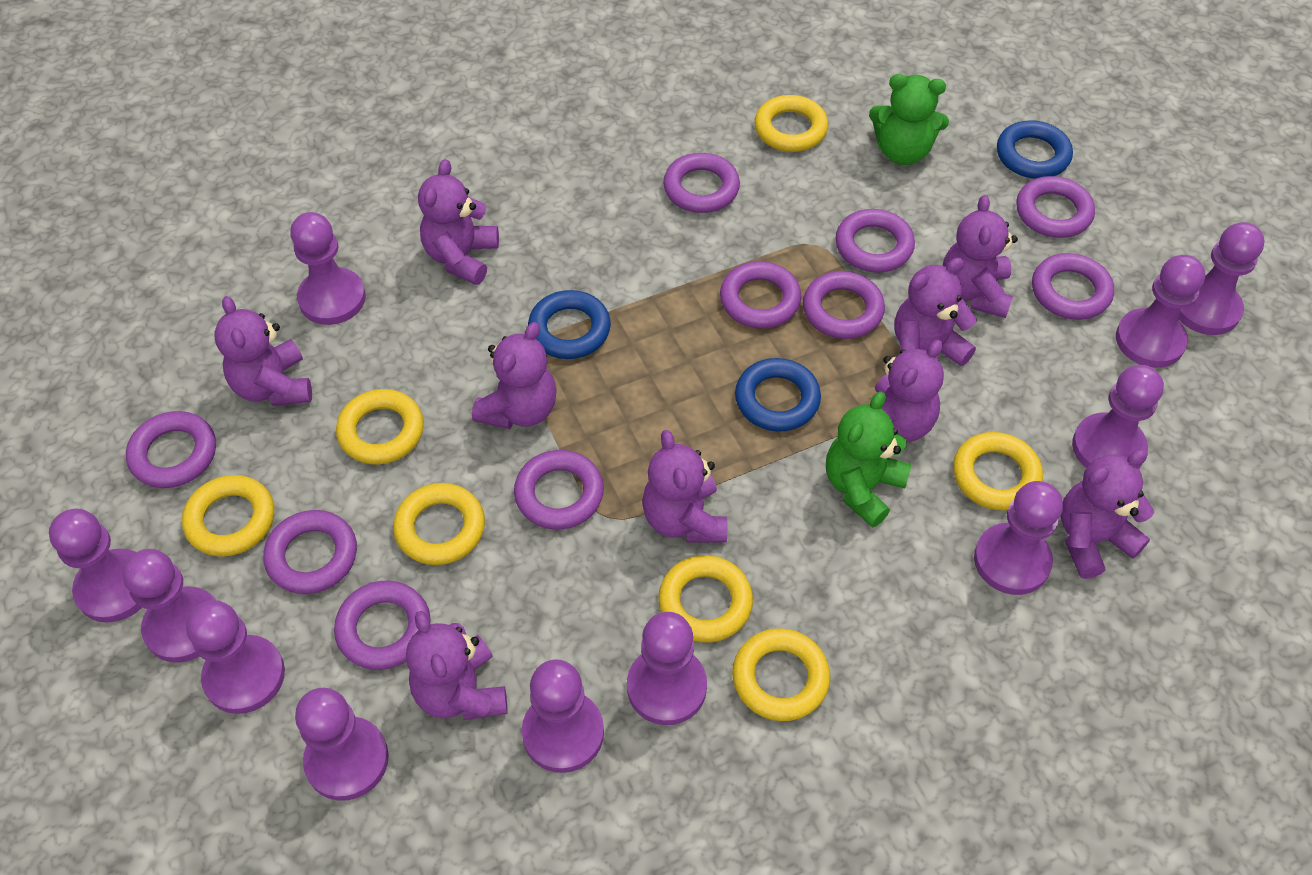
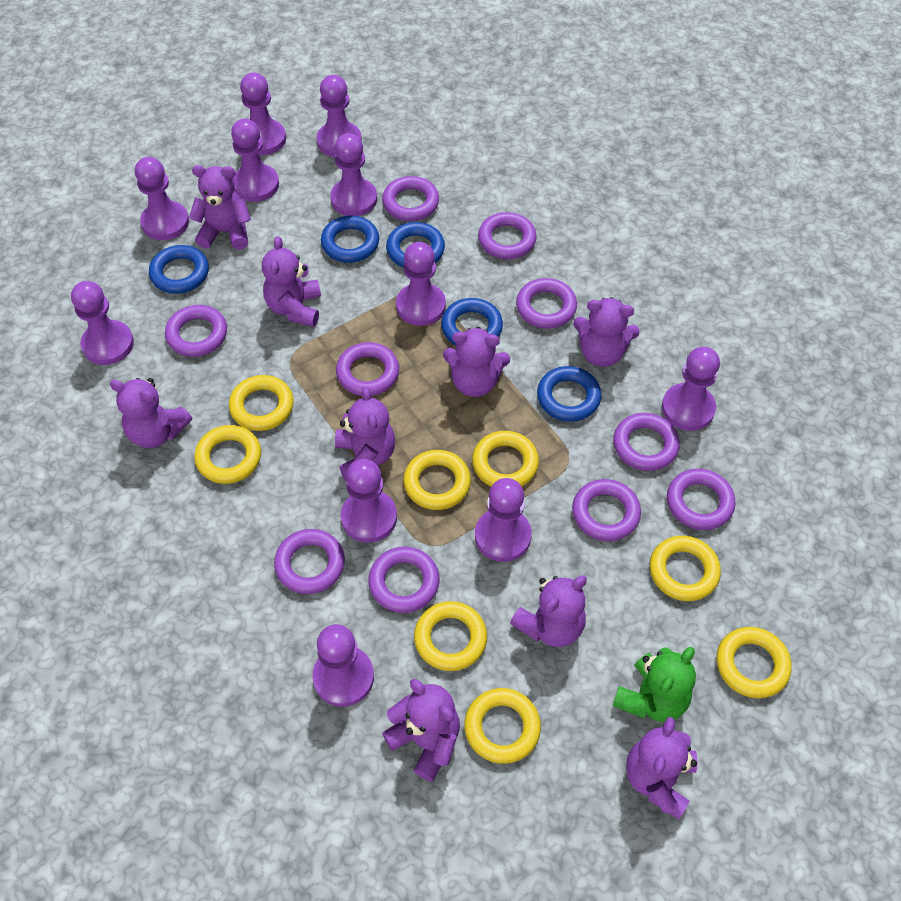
blue ring: 3 -> 5
green teddy bear: 2 -> 1
yellow ring: 7 -> 8

